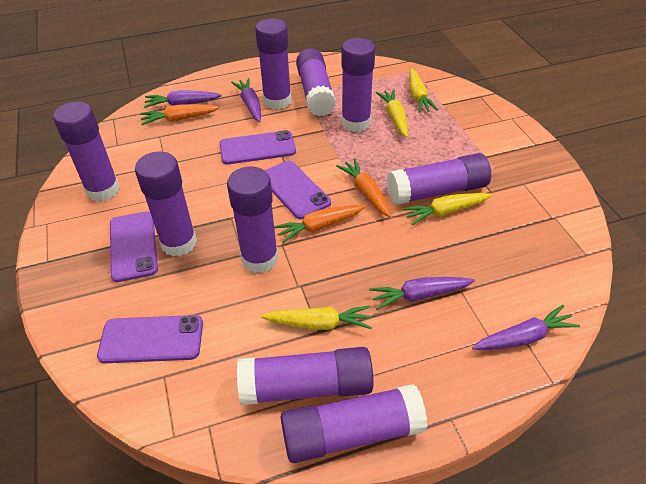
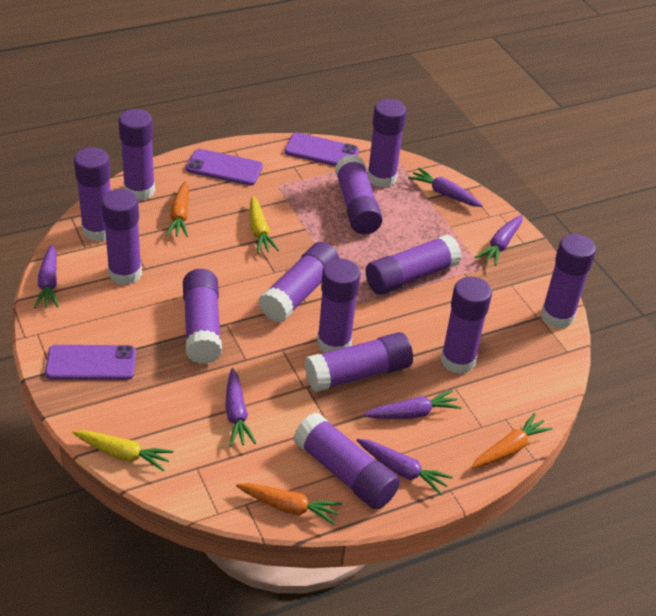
purple carrot: 4 -> 6
purple glue stick: 9 -> 13
purple phone: 4 -> 3
yellow carrot: 4 -> 2

